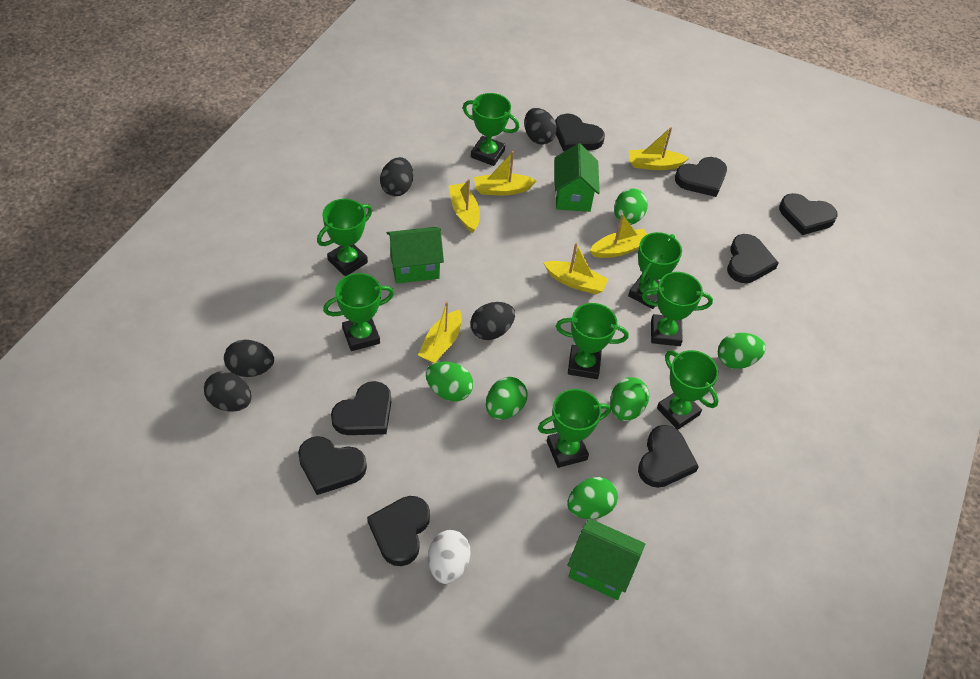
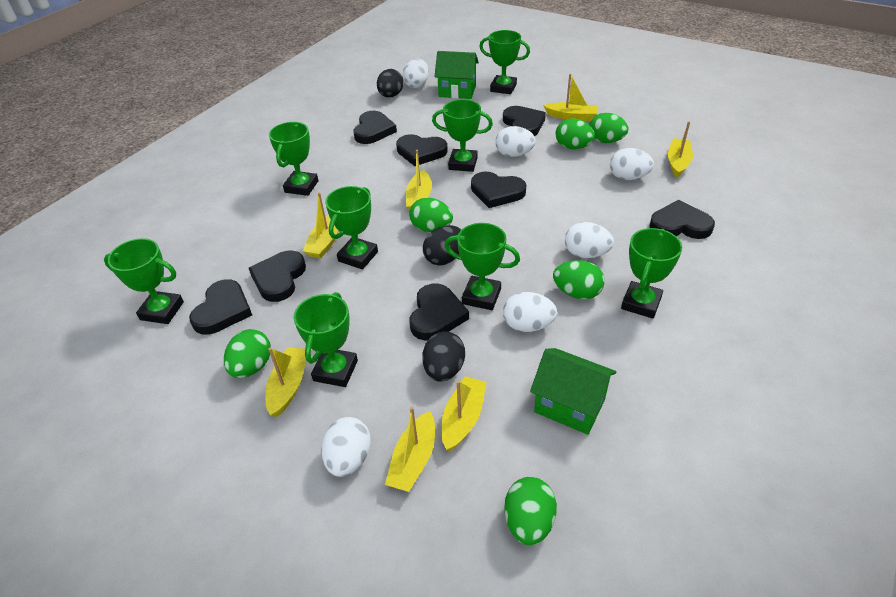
black egg: 5 -> 3
green house: 3 -> 2
white egg: 1 -> 6
yellow boat: 6 -> 7

